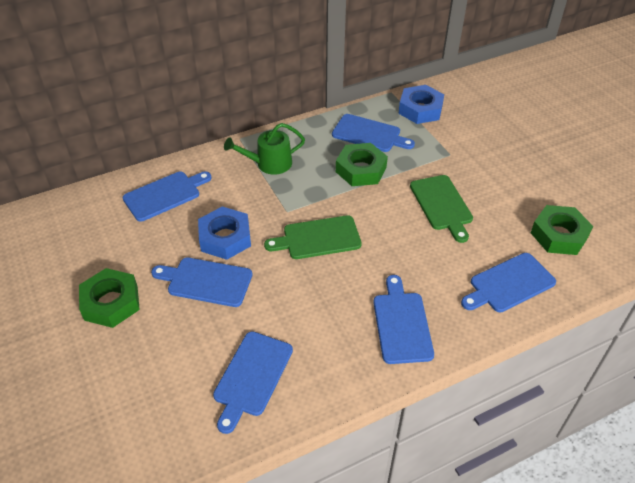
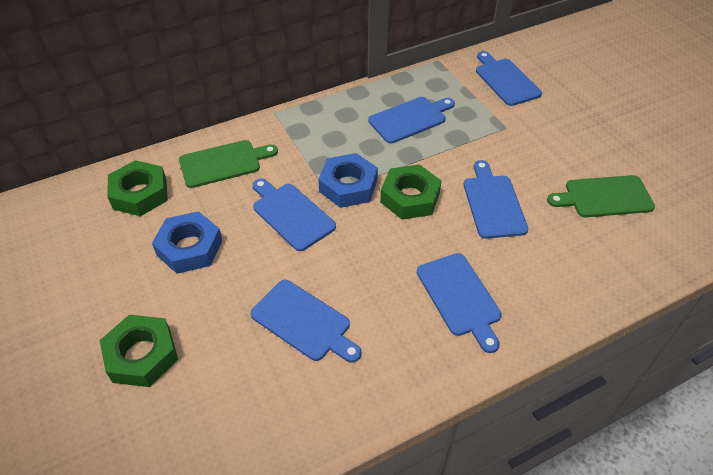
green watering can: 1 -> 0

